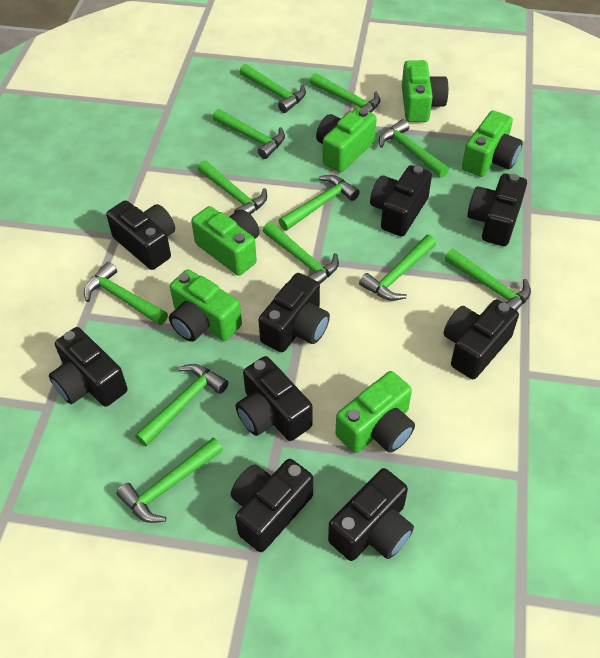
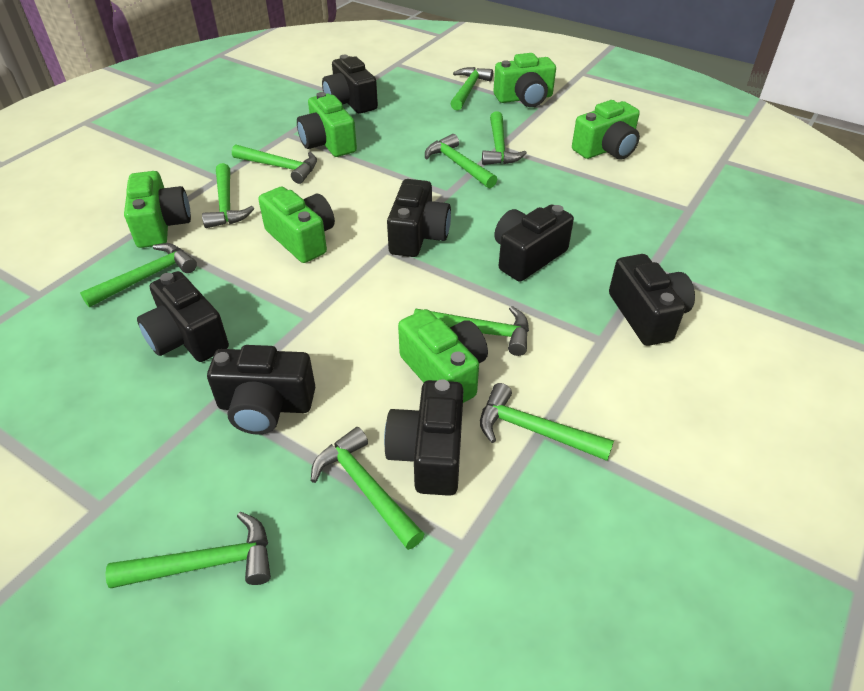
black camera: 9 -> 7
green hammer: 12 -> 10

